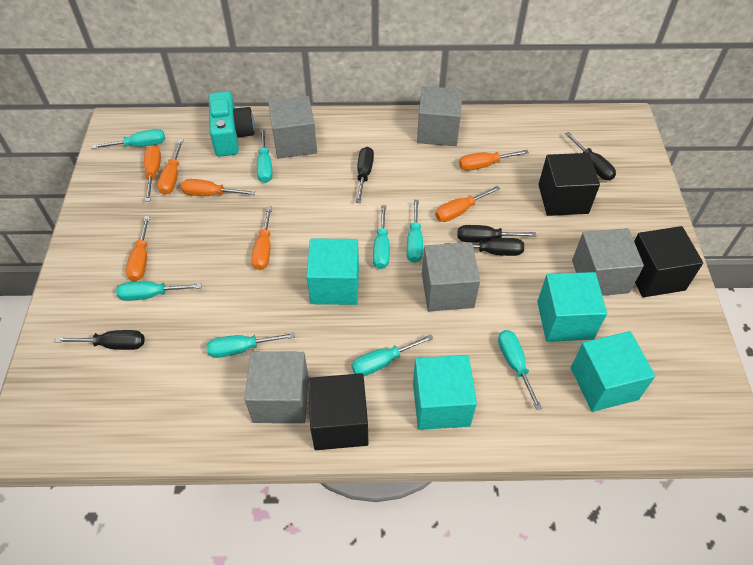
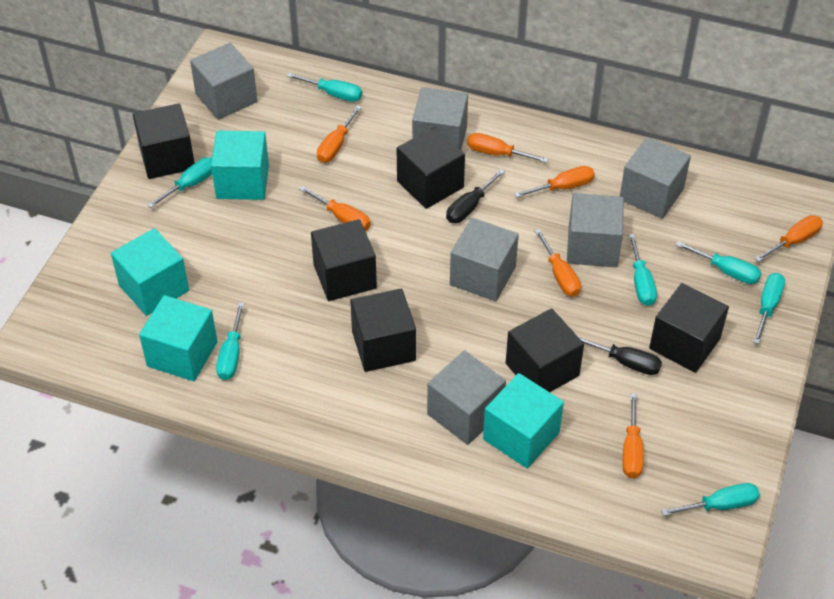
black cube: 3 -> 6
black screwdriver: 5 -> 2
grey cube: 5 -> 6
turquoise camera: 1 -> 0
turquoise screwdriver: 8 -> 7

